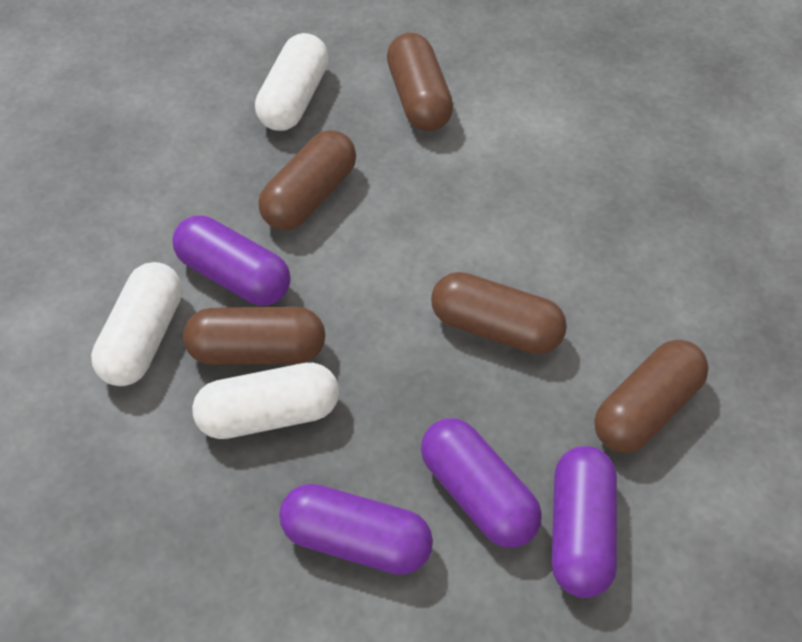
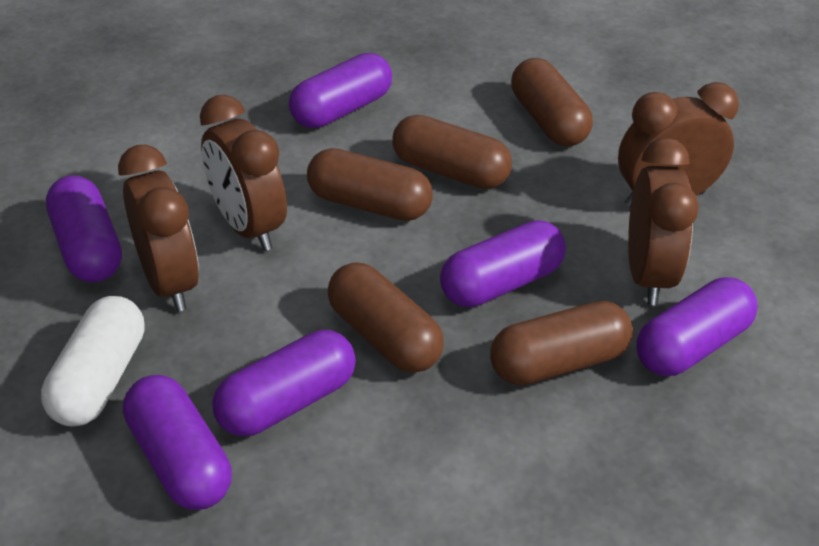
brown clock: 0 -> 4
purple capsule: 4 -> 6
white capsule: 3 -> 1

